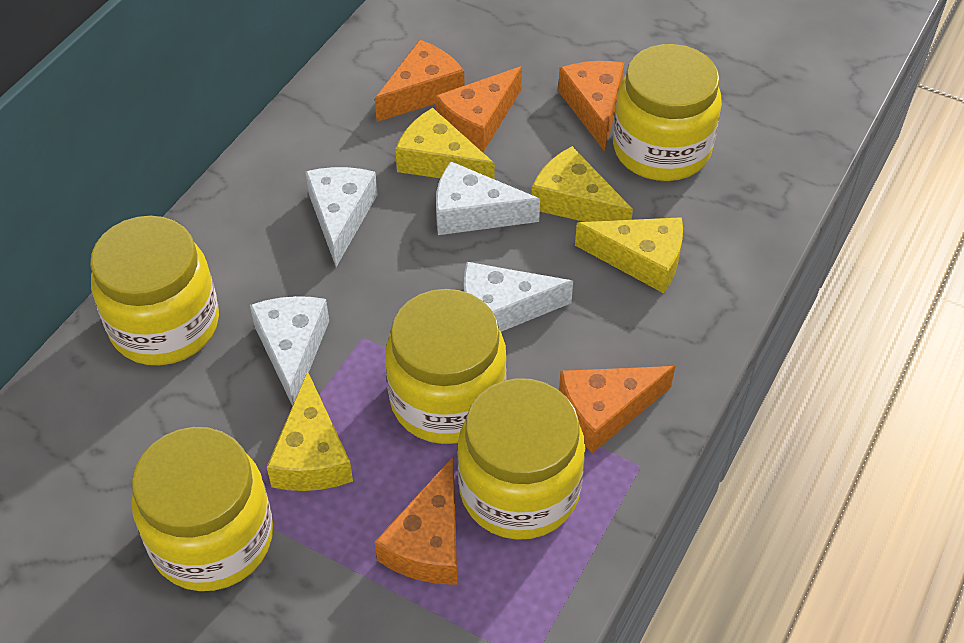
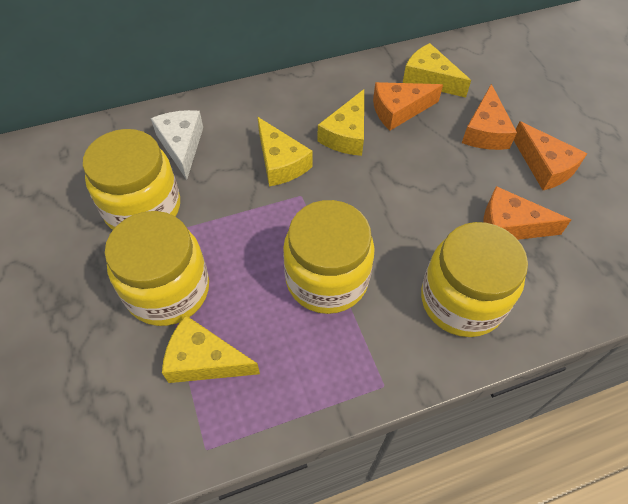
orange cheese: 5 -> 4
white cheese: 4 -> 1
yellow jar: 5 -> 4

